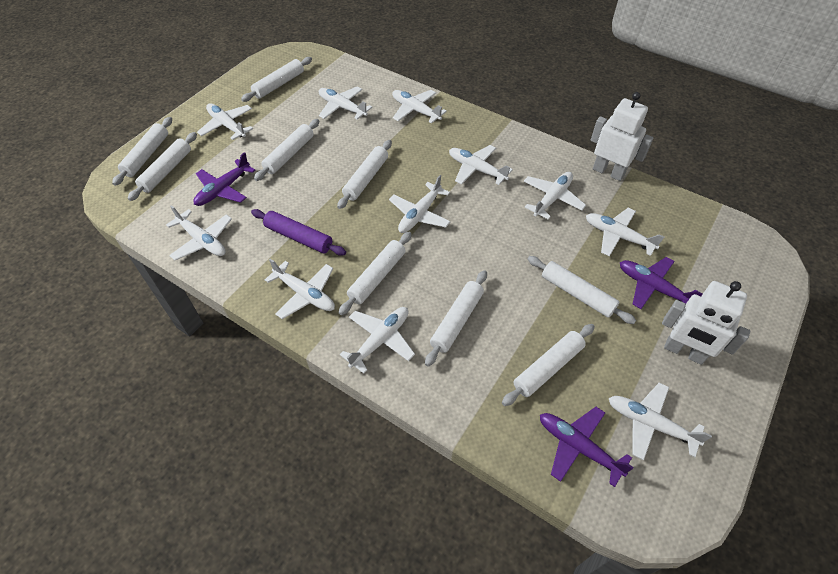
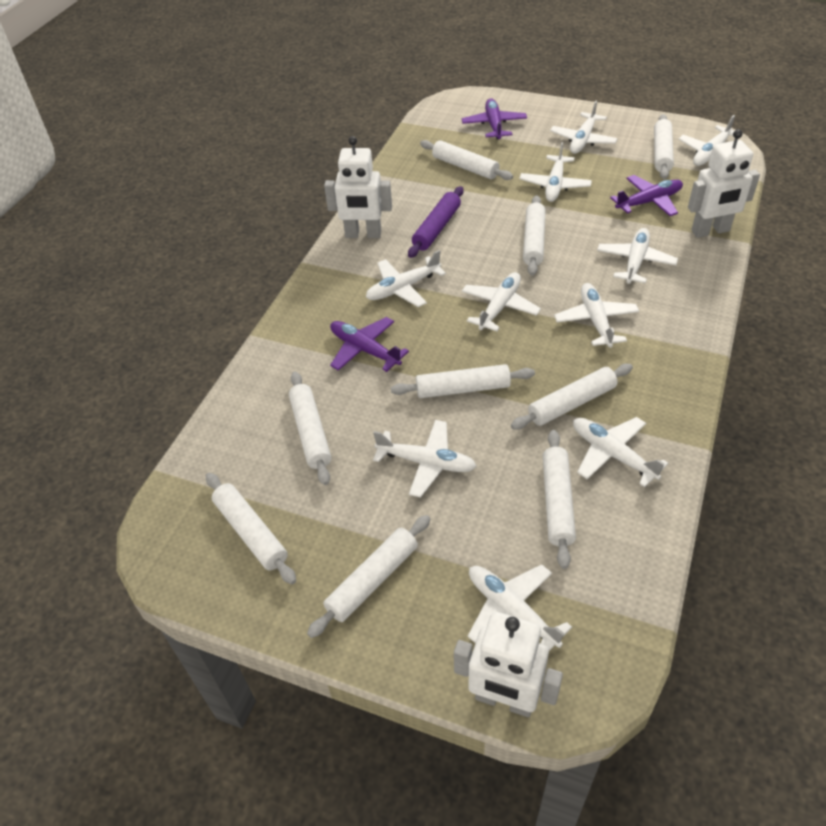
white plane: 11 -> 10
white robot: 2 -> 3

